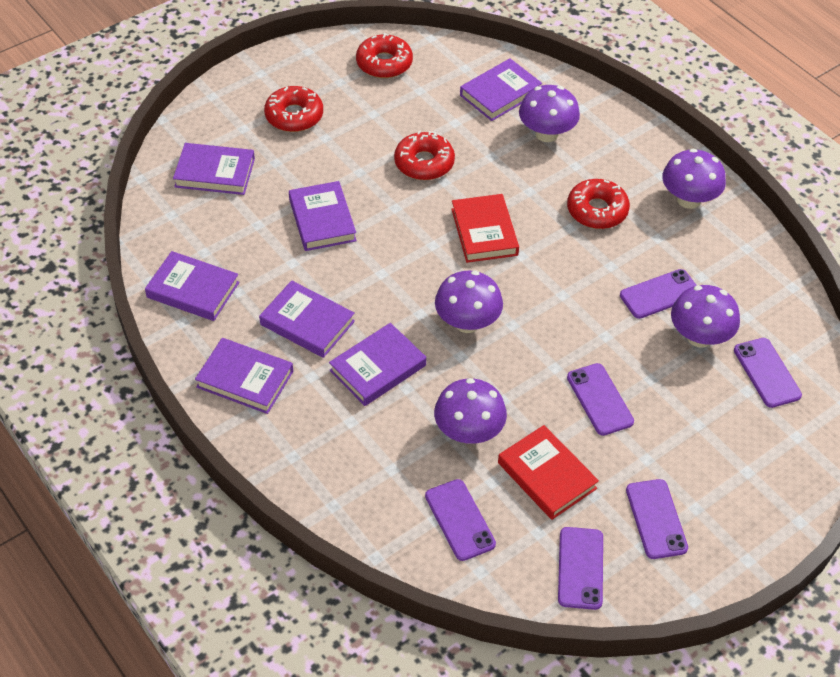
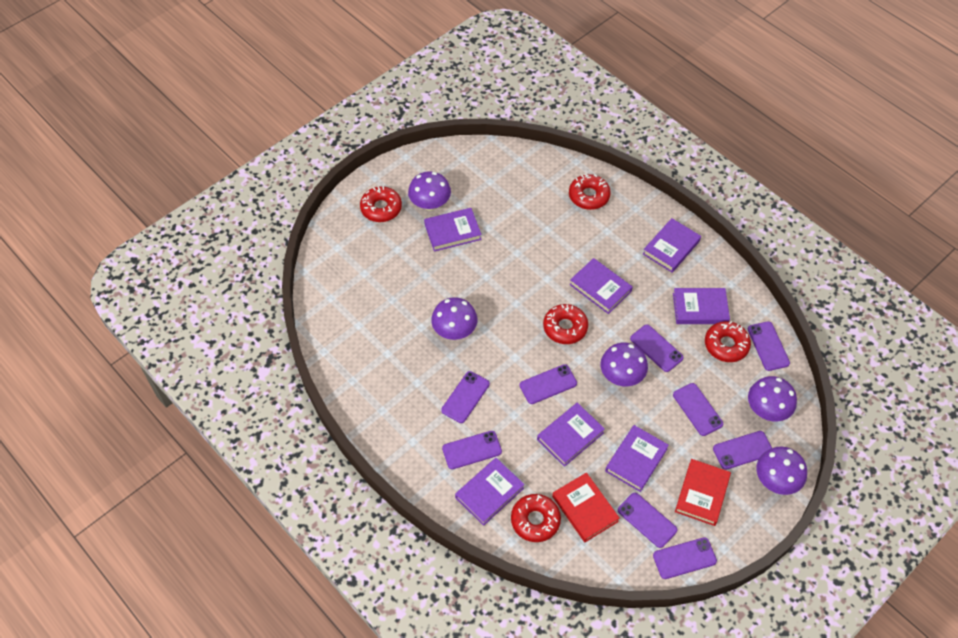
purple phone: 6 -> 9
red donut: 4 -> 5

